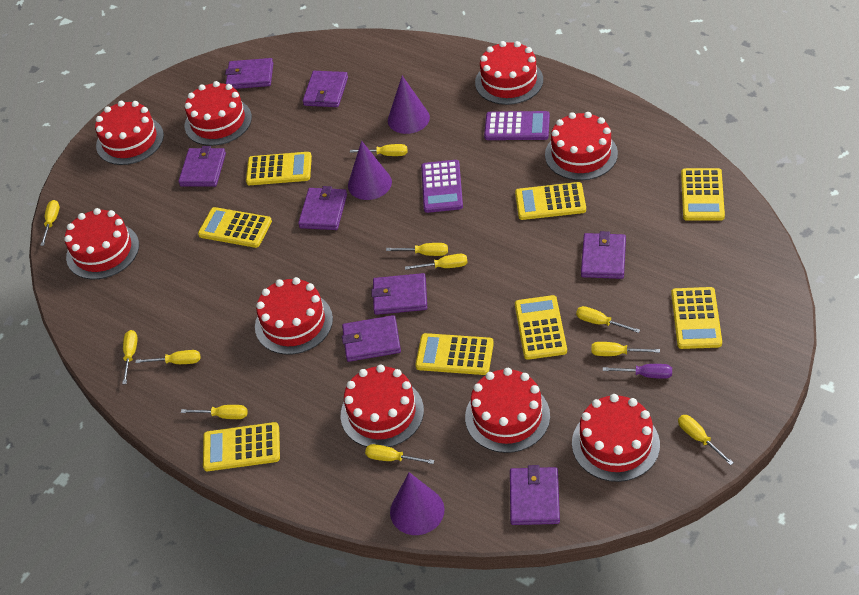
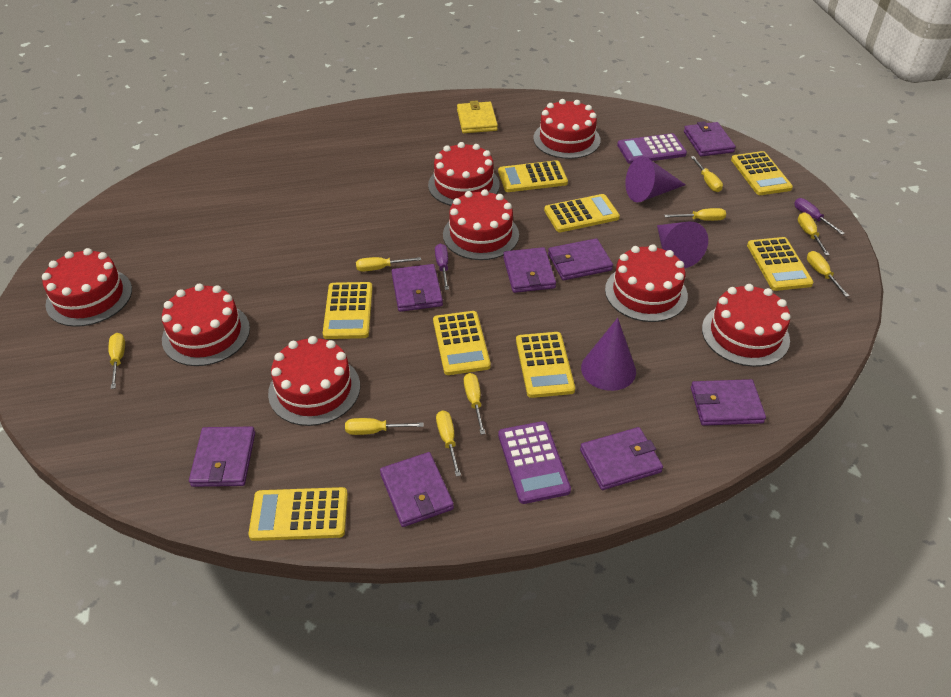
purple screwdriver: 1 -> 2
red cake: 9 -> 8
yellow screwdriver: 11 -> 9
yellow wallet: 0 -> 1

